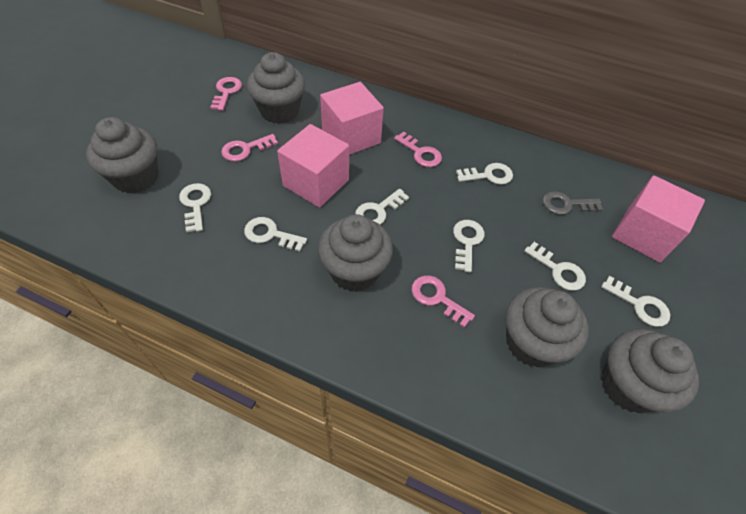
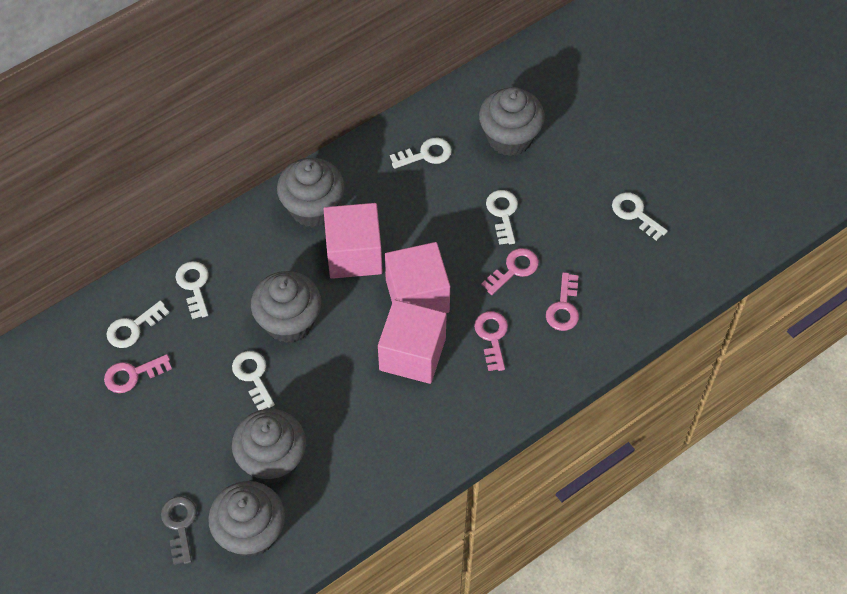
white key: 7 -> 6

